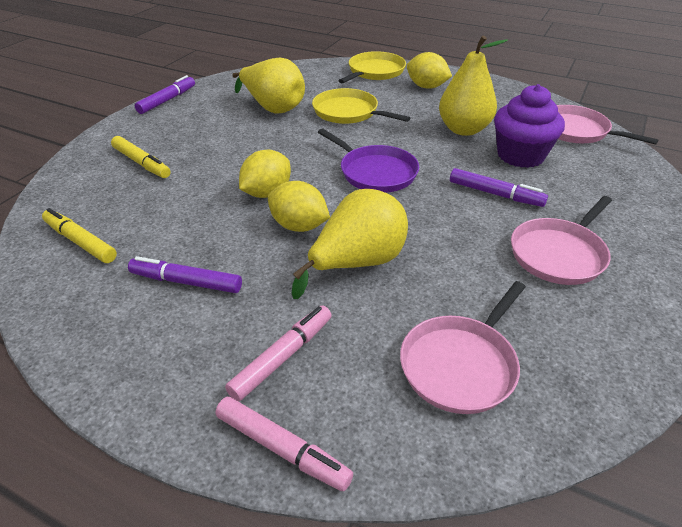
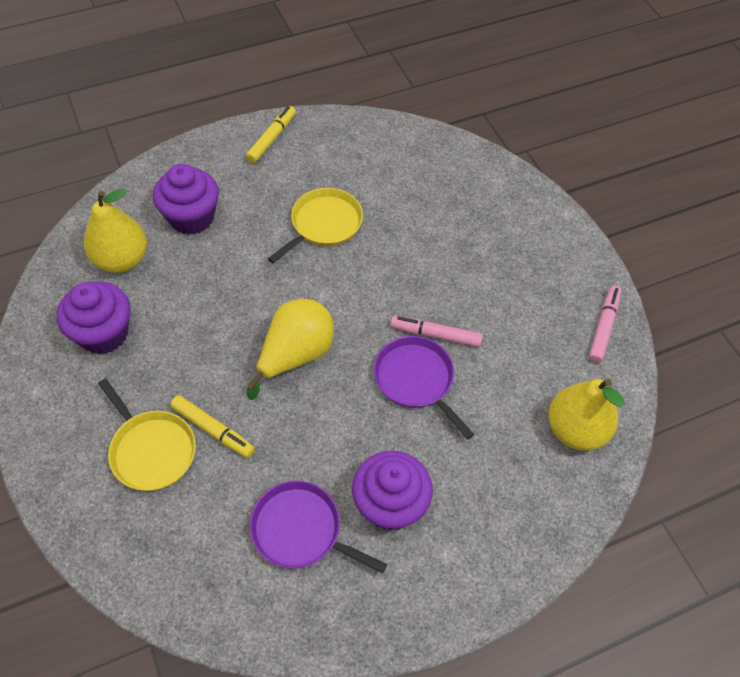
pink pan: 3 -> 0
purple cupcake: 1 -> 3
purple marker: 3 -> 0
purple pan: 1 -> 2
yellow lemon: 3 -> 0

